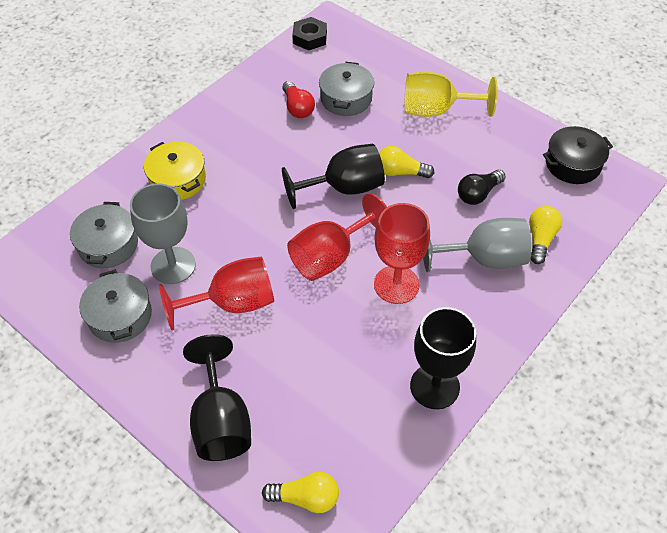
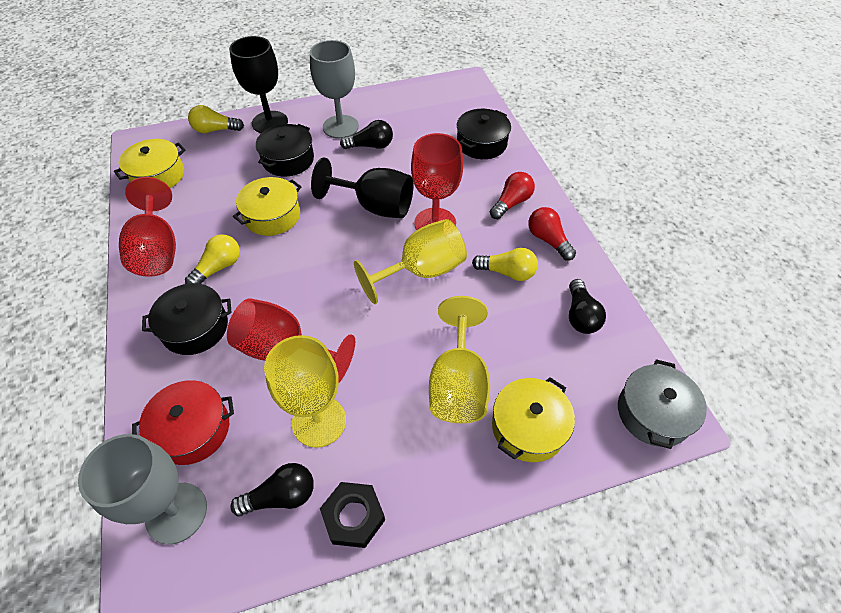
black goblet: 3 -> 2
black light bulb: 1 -> 3
black pot: 1 -> 3
grey pot: 3 -> 1
red light bulb: 1 -> 2
red pot: 0 -> 1
yellow goblet: 1 -> 3
yellow pot: 1 -> 3

